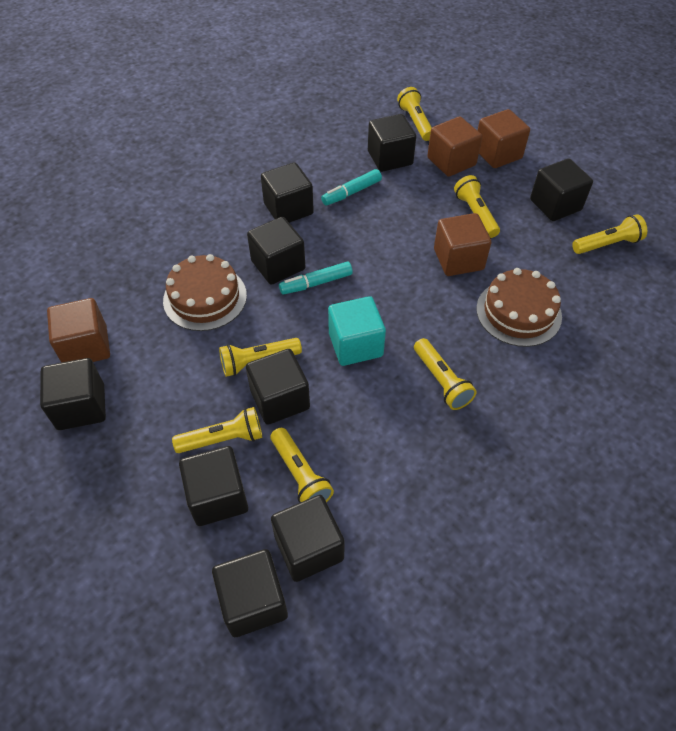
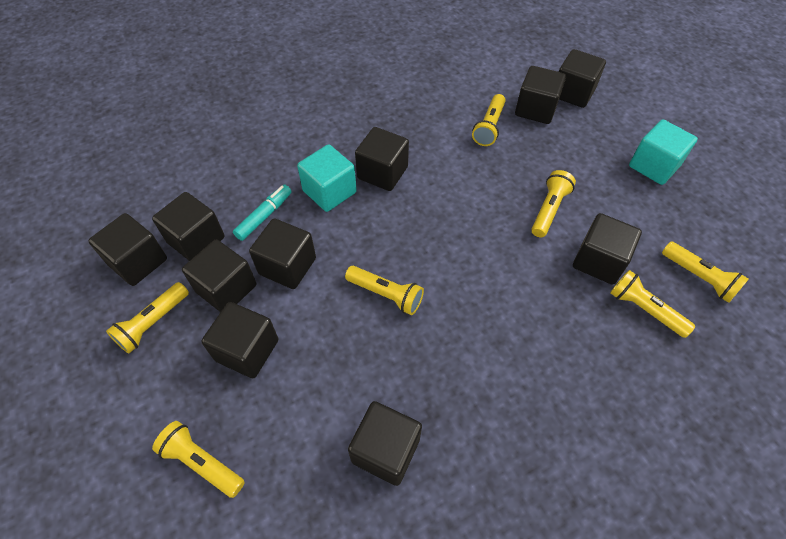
black cube: 9 -> 10
brown cake: 2 -> 0
brown cube: 4 -> 0
turquoise cube: 1 -> 2
turquoise marker: 2 -> 1

